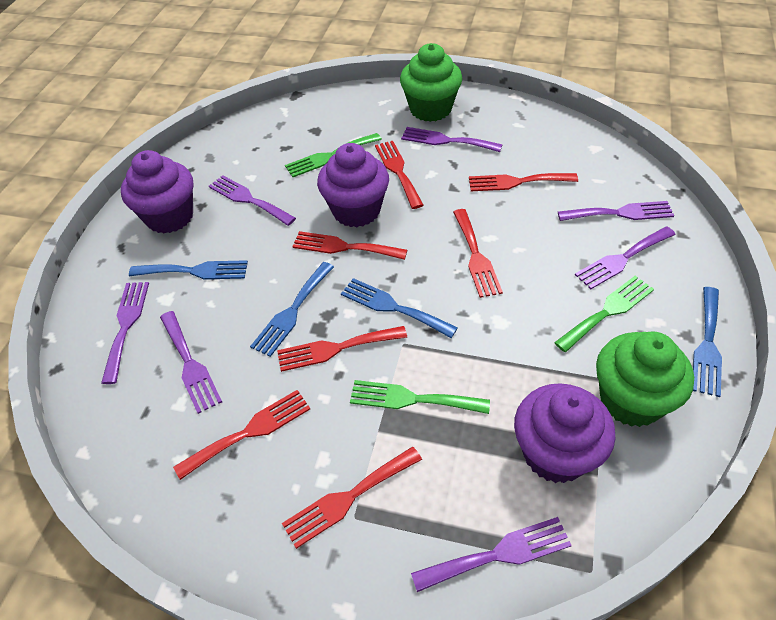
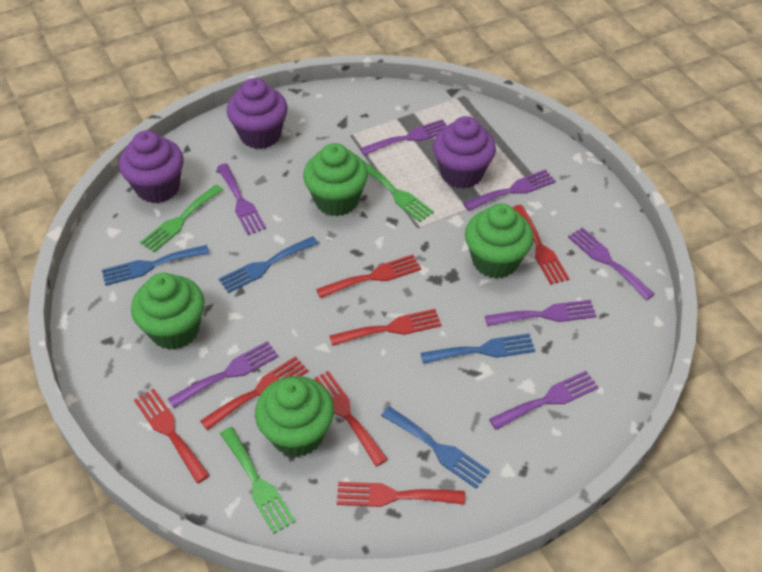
green cupcake: 2 -> 4

